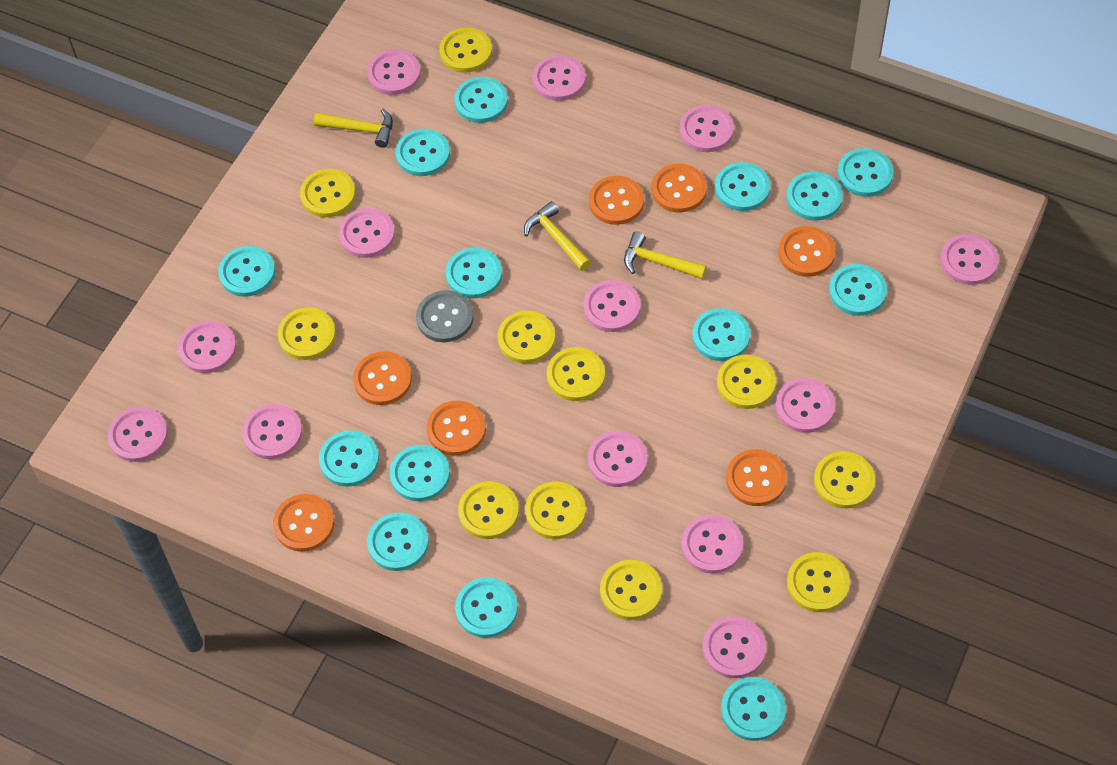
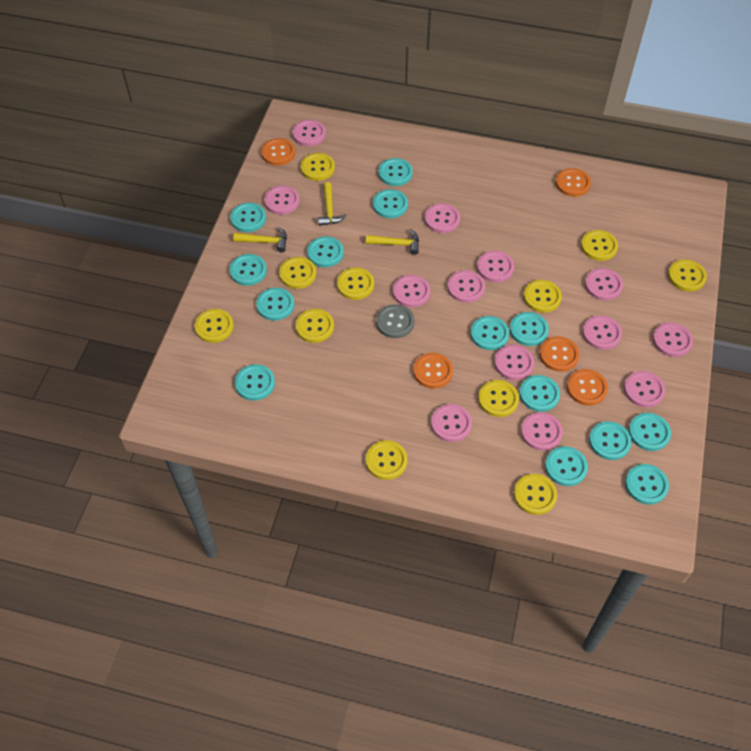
orange button: 7 -> 5

